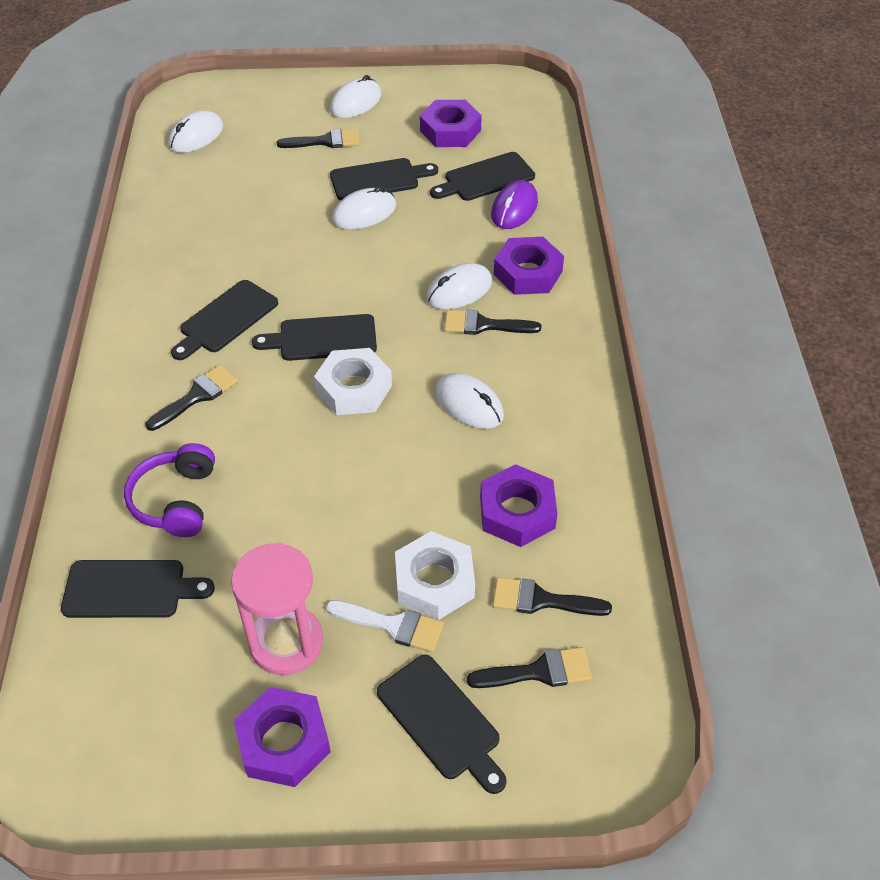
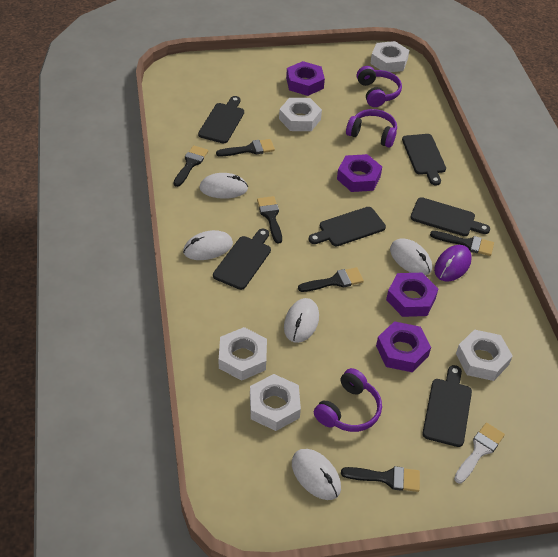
black brush: 5 -> 6
pink hourglass: 1 -> 0
purple headphones: 1 -> 3
white nut: 2 -> 5

